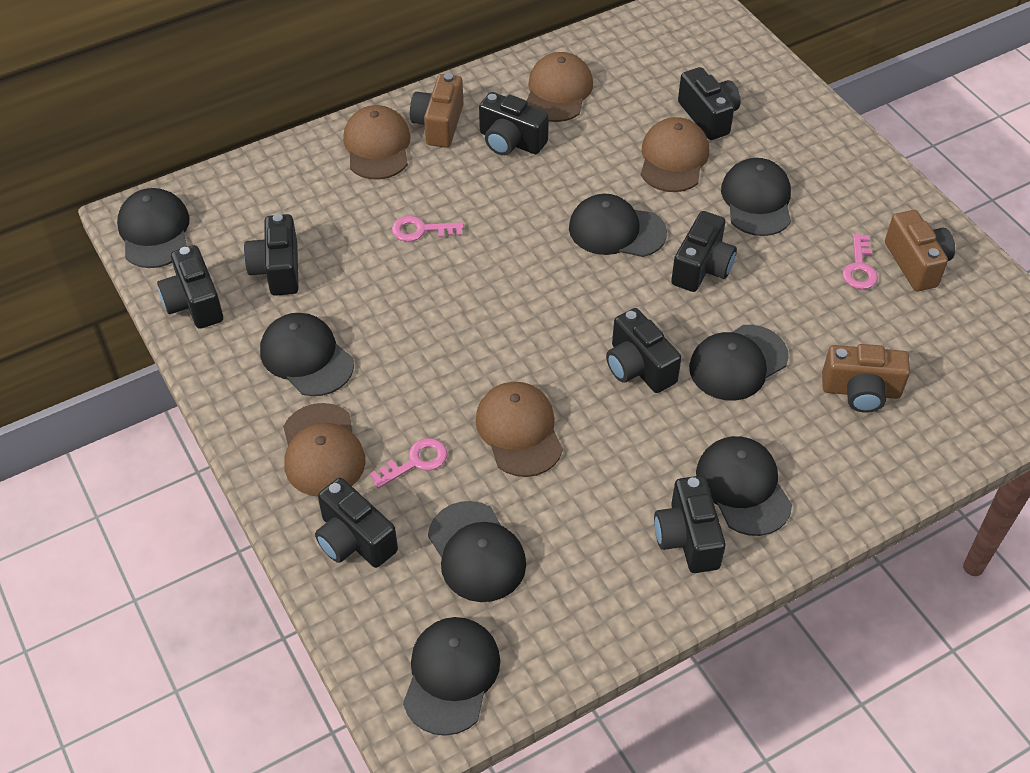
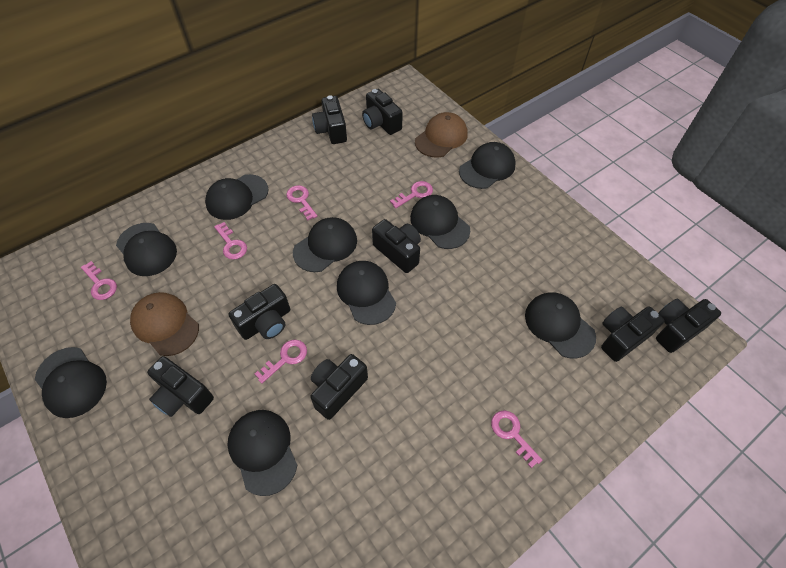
black cap: 8 -> 9
brown camera: 3 -> 0
brown cap: 5 -> 2
pink key: 3 -> 6

